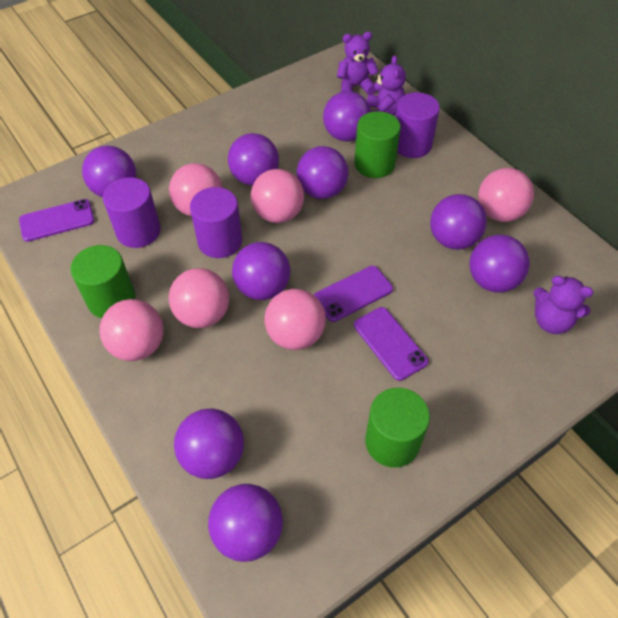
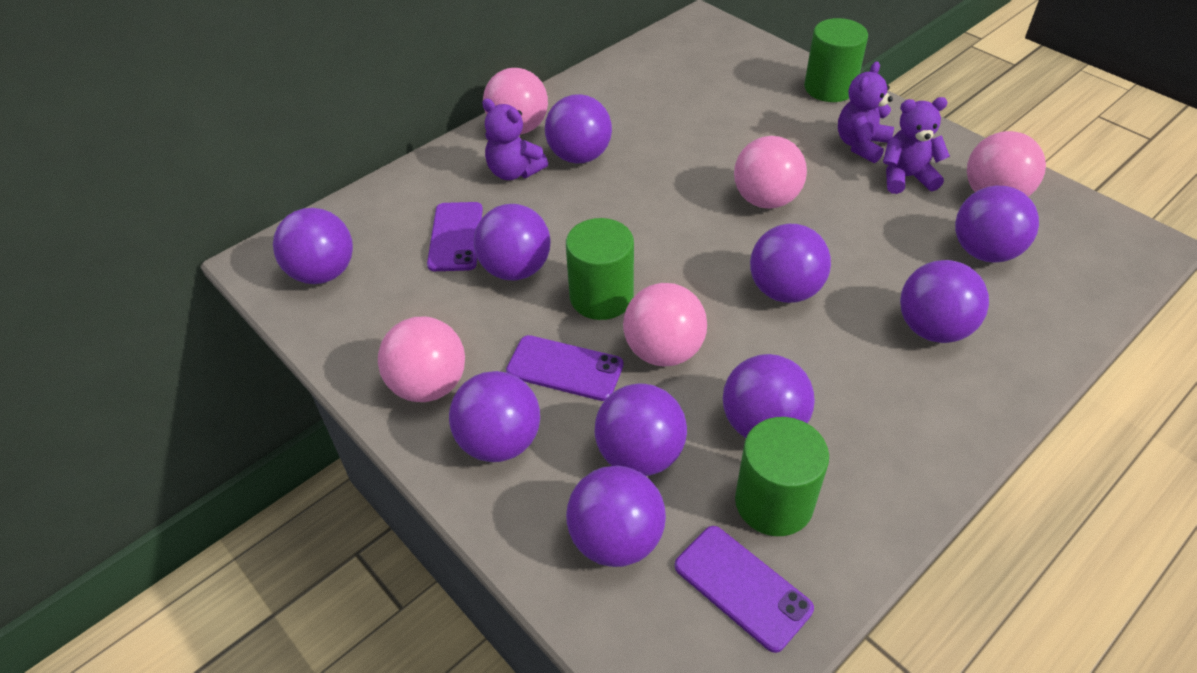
pink ball: 6 -> 5
purple ball: 9 -> 10
purple cylinder: 3 -> 0

